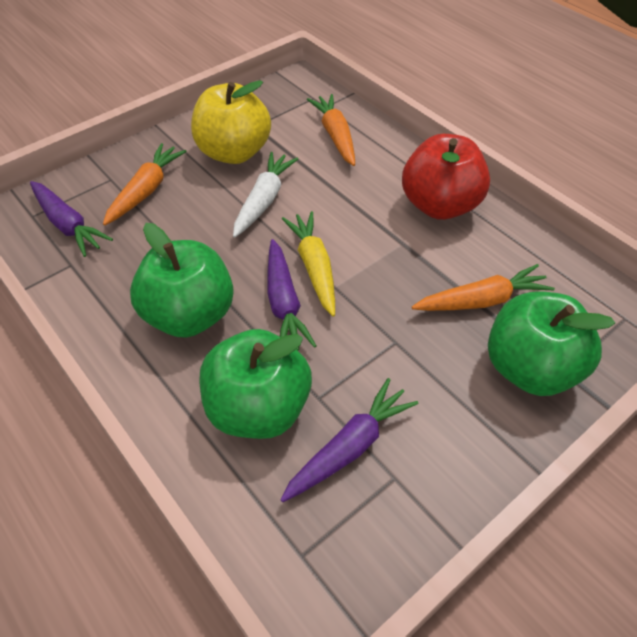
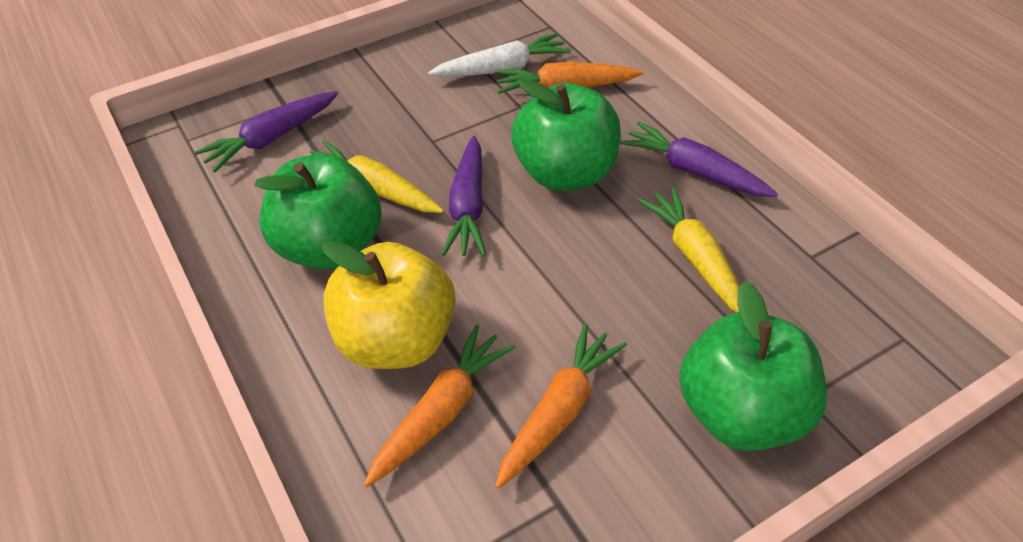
red apple: 1 -> 0
yellow carrot: 1 -> 2

